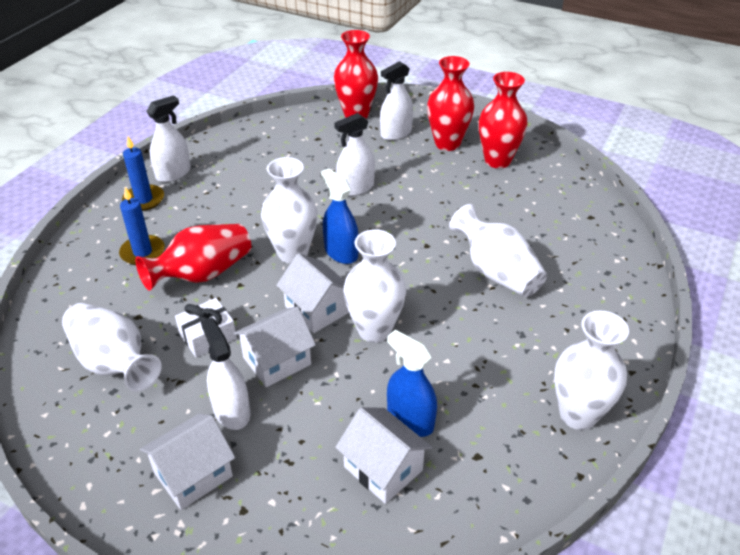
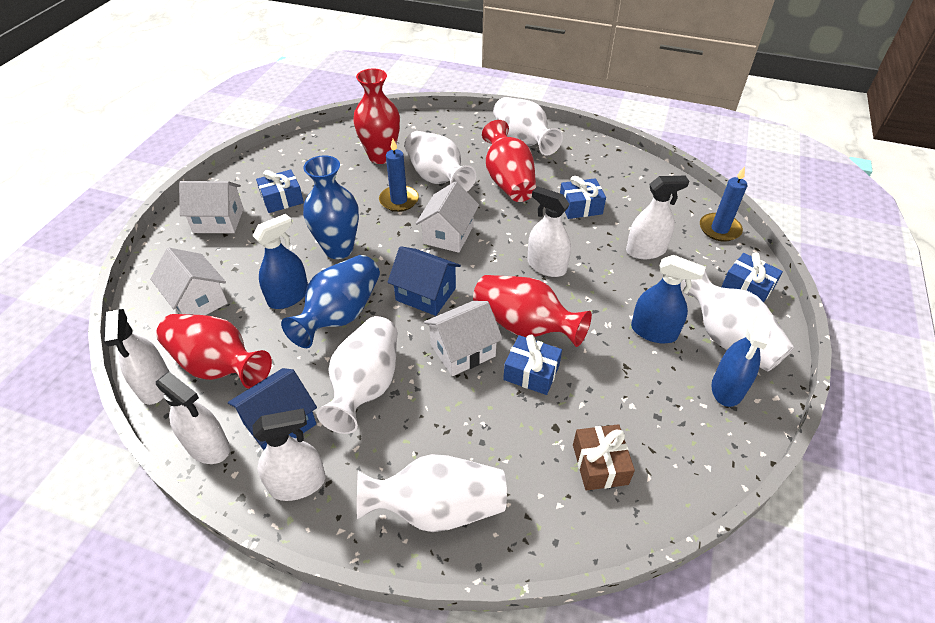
blue gift: 0 -> 4
blue house: 0 -> 2
blue spray bottle: 2 -> 3
blue vase: 0 -> 2
brown gift: 0 -> 1
white gift: 1 -> 0
white spray bottle: 4 -> 5

